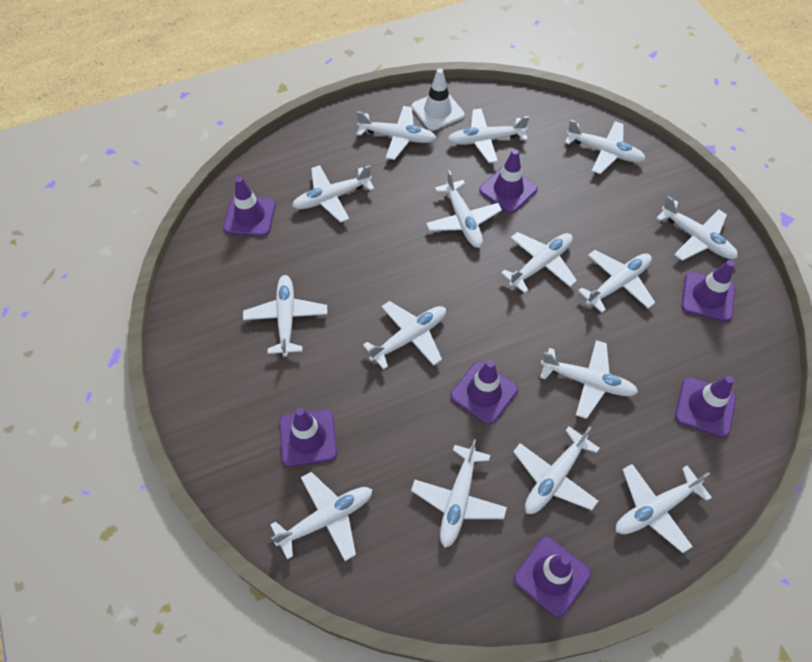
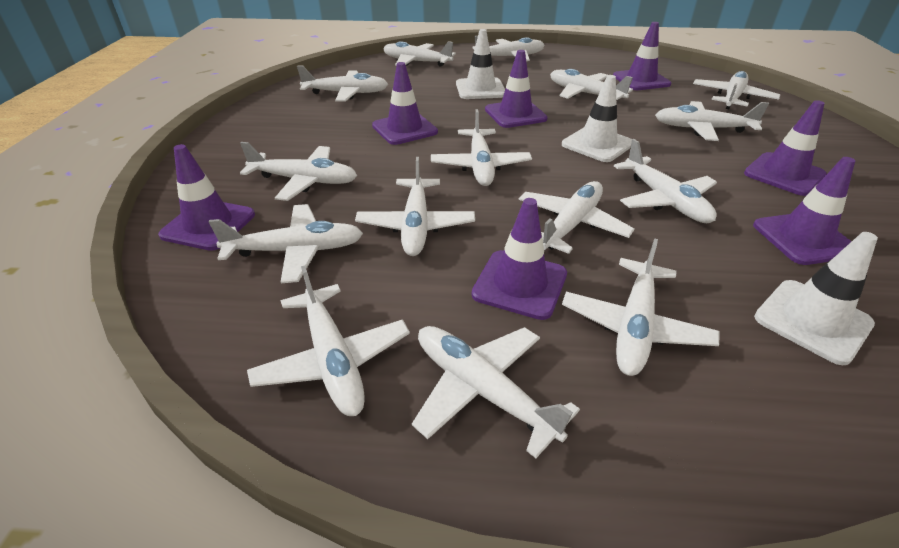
white traffic cone: 1 -> 3

